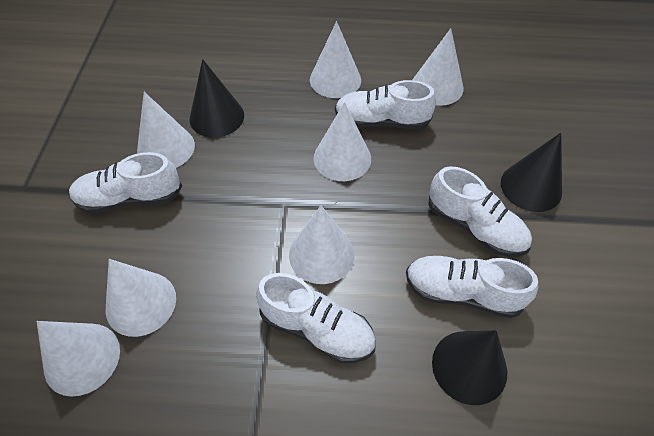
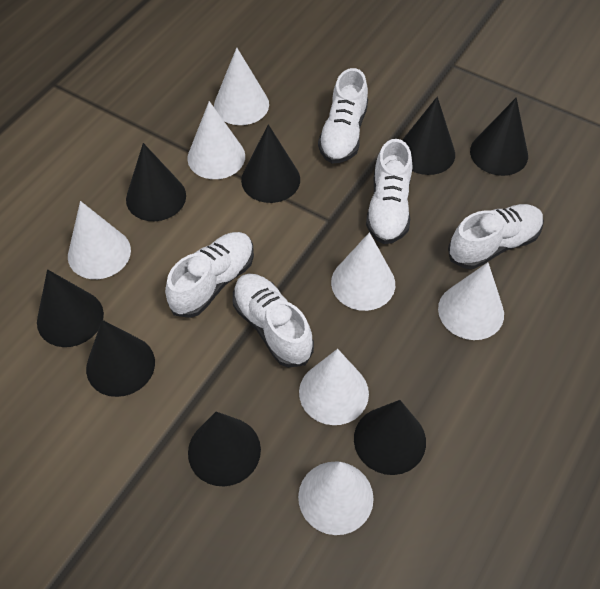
black cone: 3 -> 8

